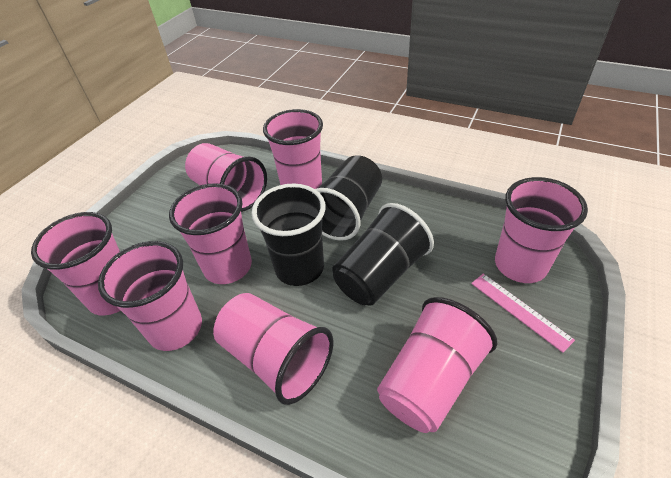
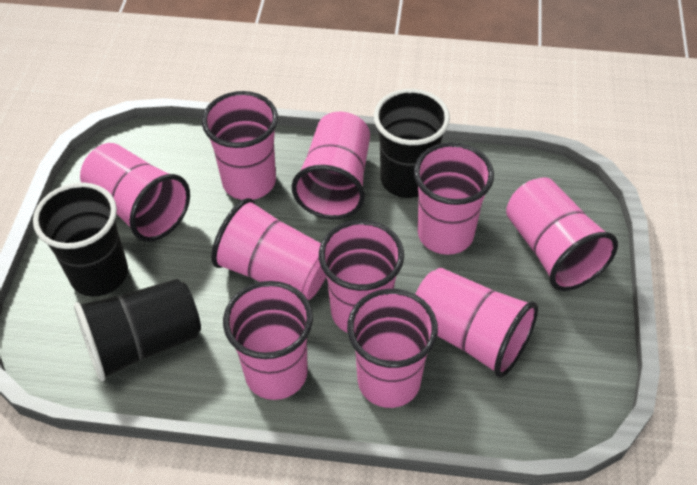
pink cup: 8 -> 10
pink ruler: 1 -> 0

